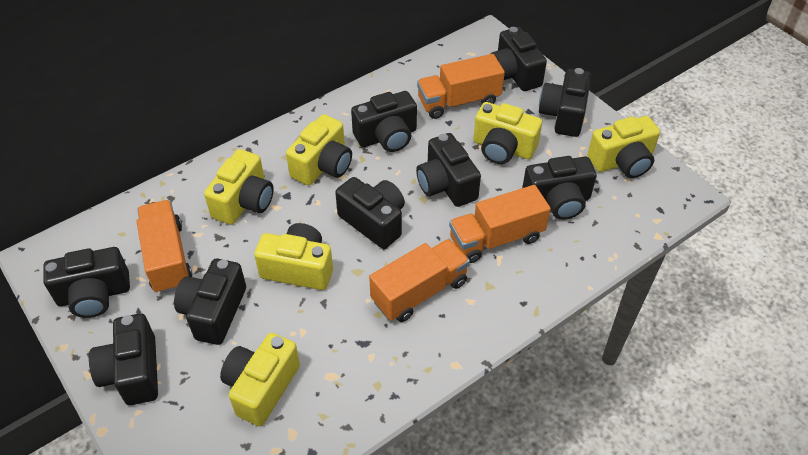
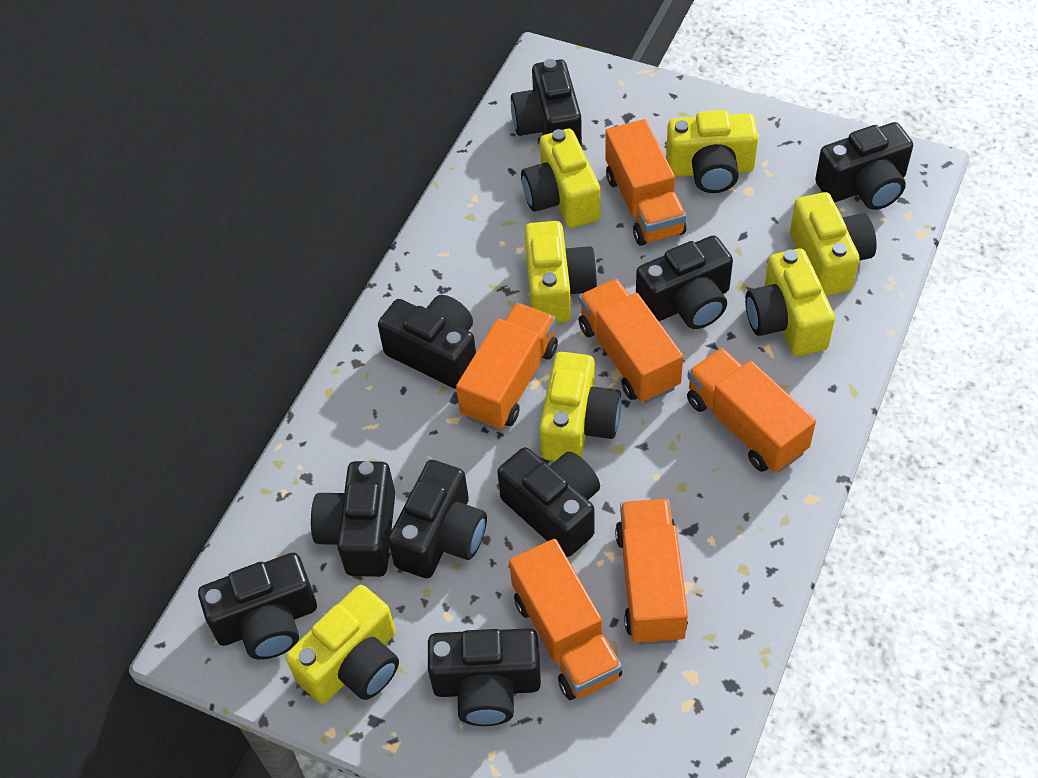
orange truck: 4 -> 6
yellow camera: 6 -> 7

